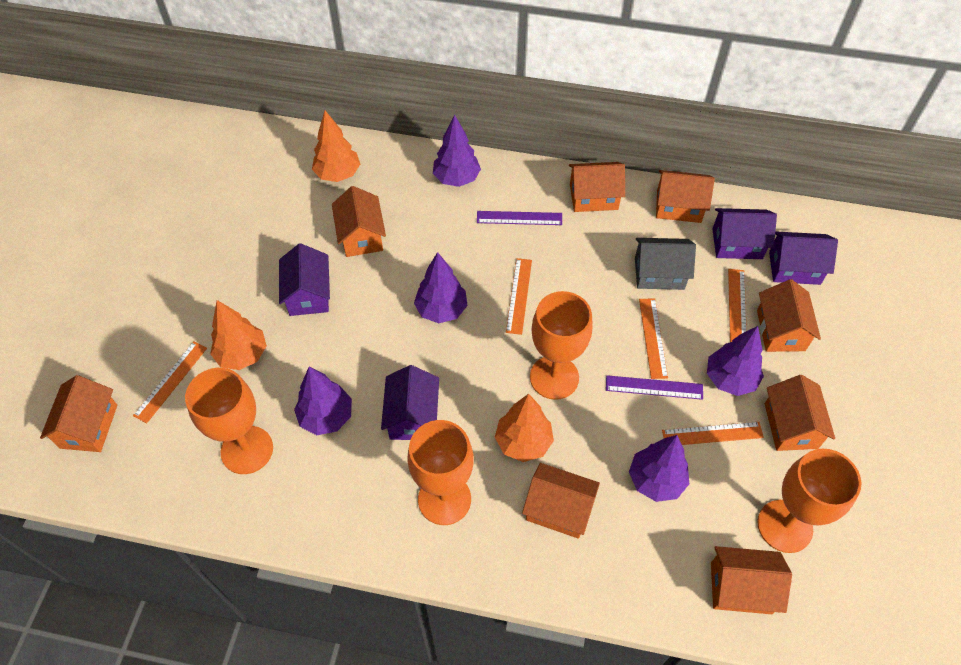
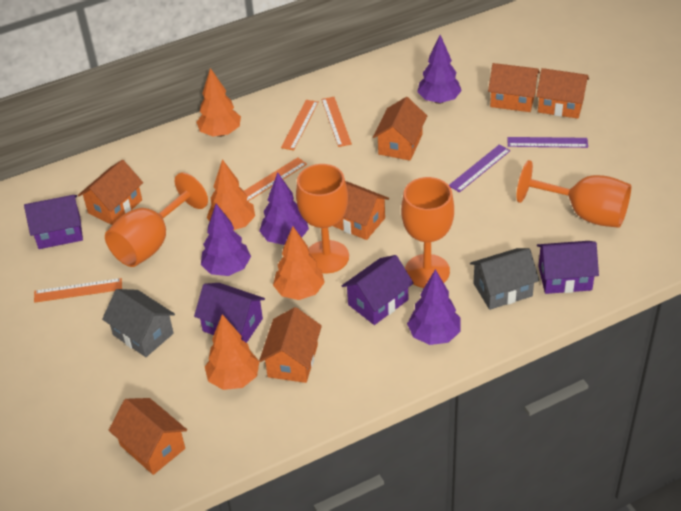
grey house: 1 -> 2
orange house: 8 -> 7
orange ruler: 5 -> 4
orange tree: 3 -> 4
purple tree: 5 -> 4

